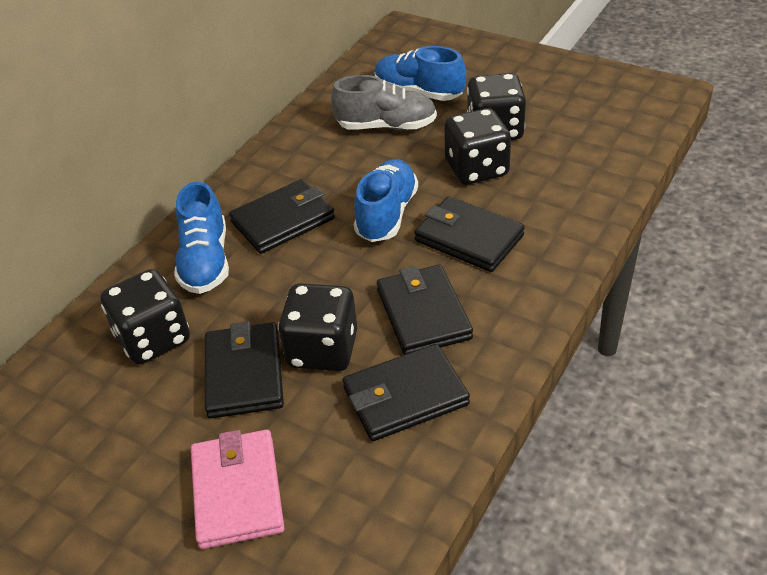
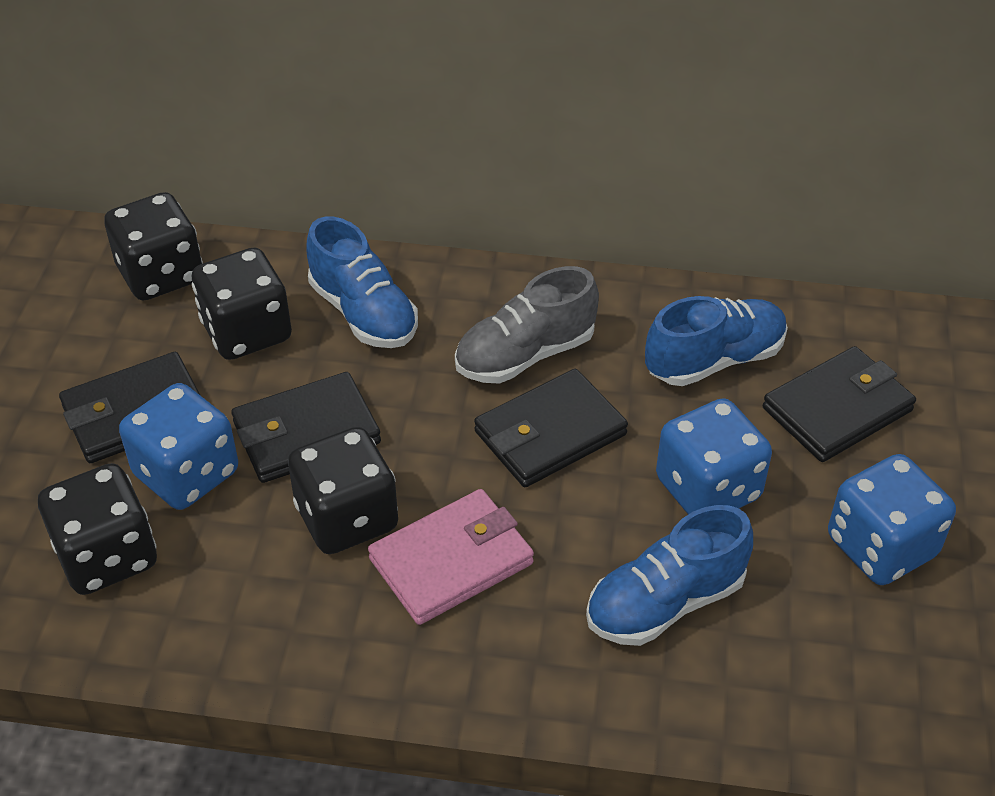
black wallet: 5 -> 4
blue dice: 0 -> 3

